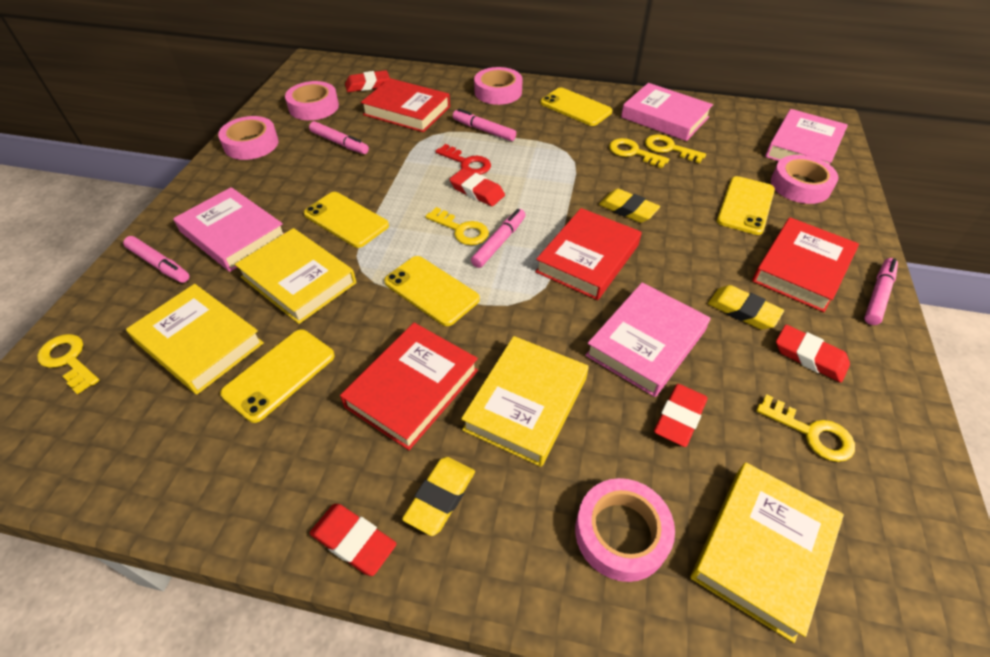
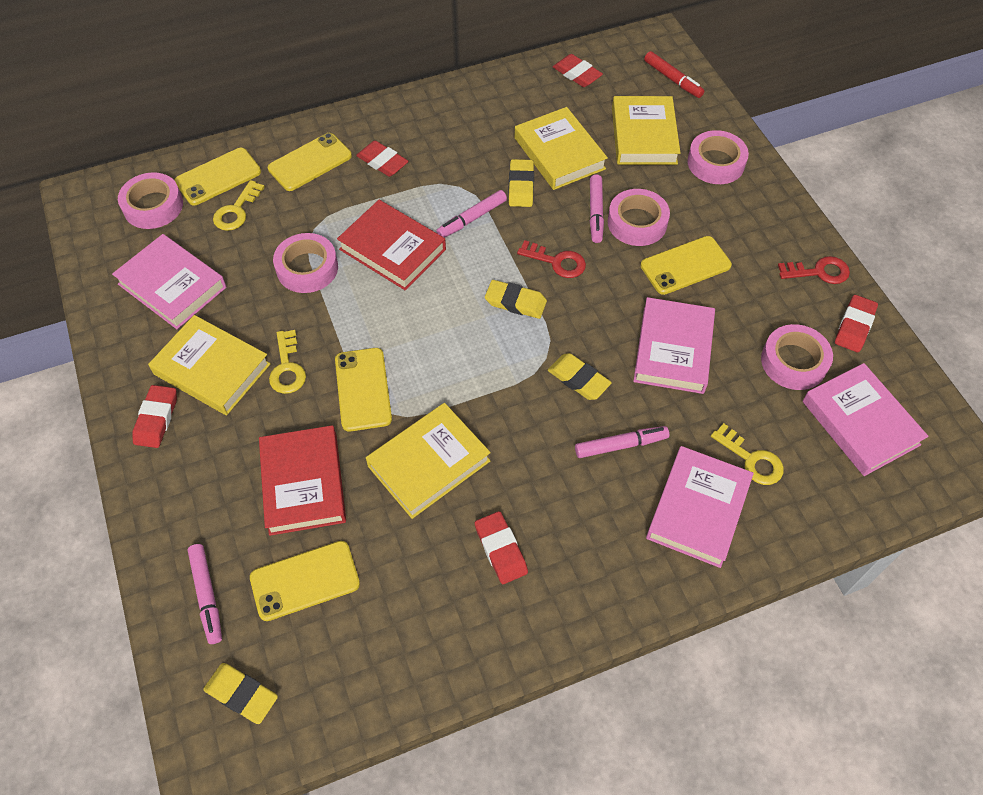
pink marker: 5 -> 4
red book: 4 -> 2
red key: 1 -> 2
red marker: 0 -> 1
yellow eraser: 3 -> 4
yellow key: 5 -> 3

